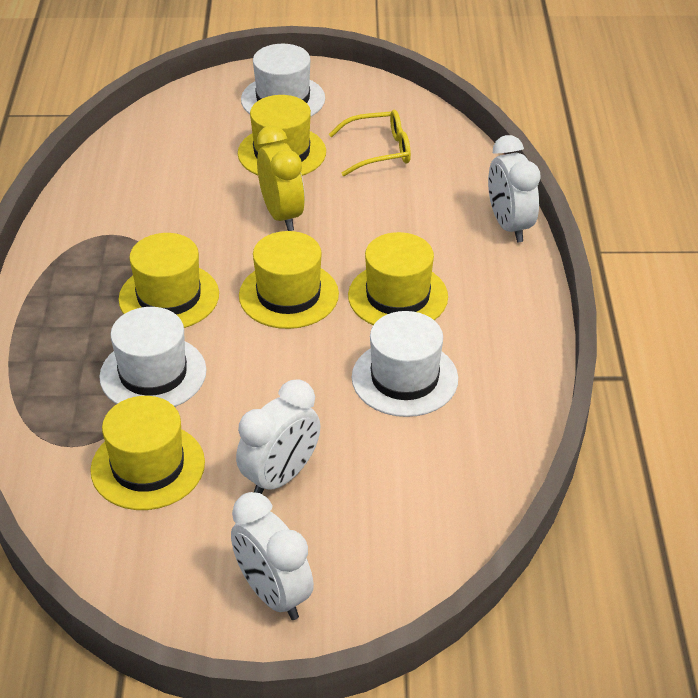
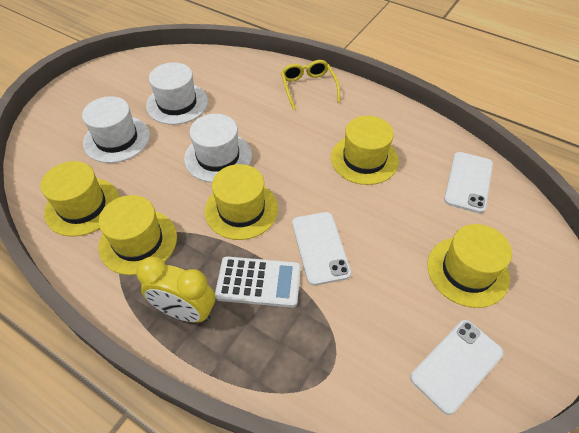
white calculator: 0 -> 1
white clock: 3 -> 0
white phone: 0 -> 3

